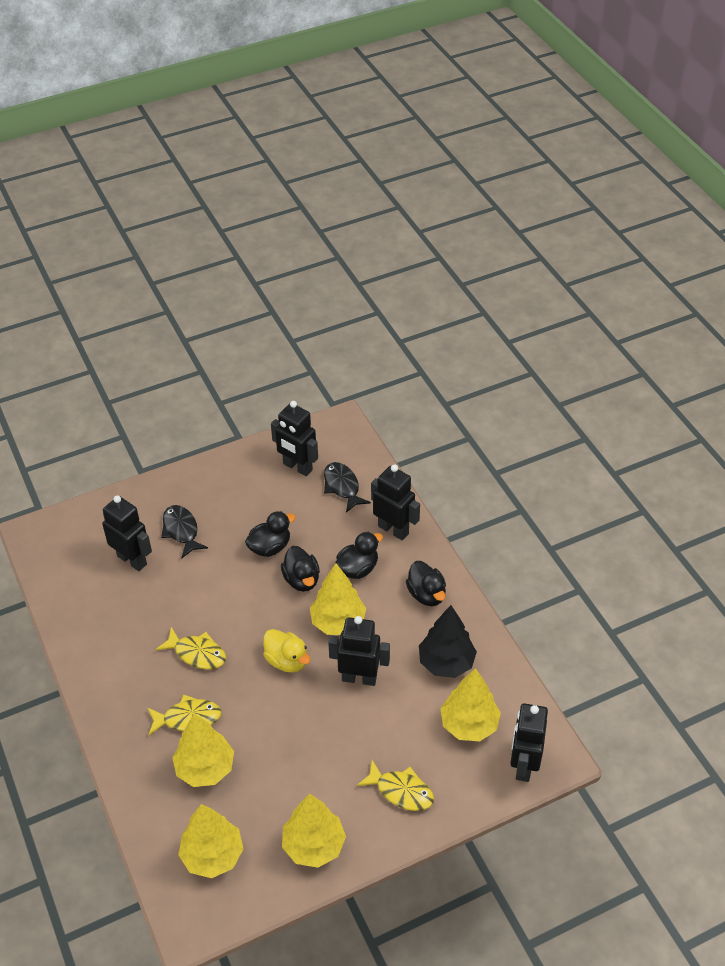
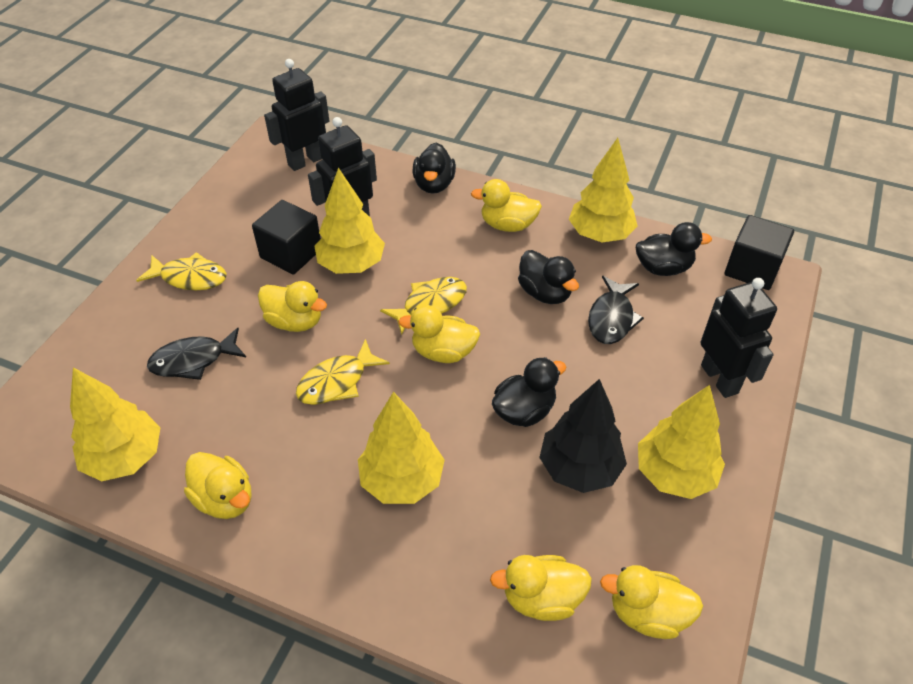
black cube: 0 -> 2
black robot: 5 -> 3
yellow duck: 1 -> 6

